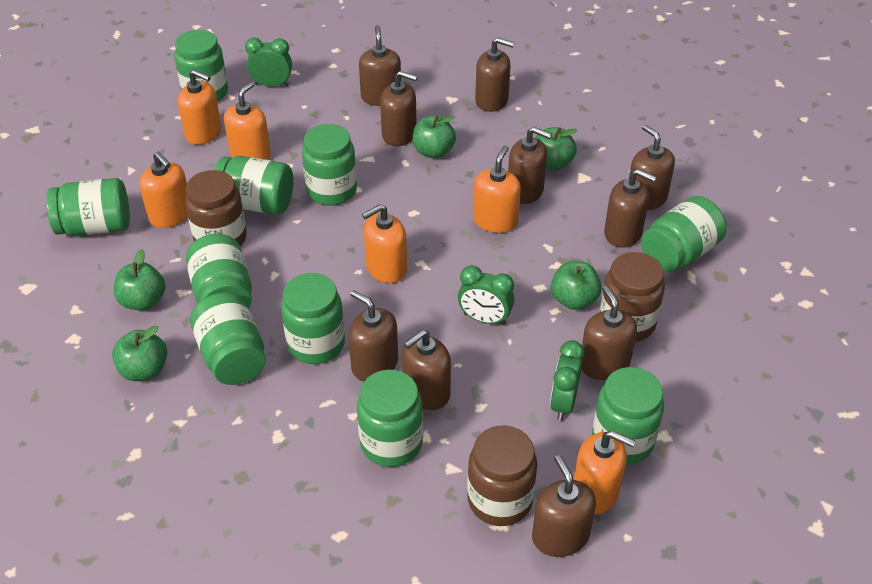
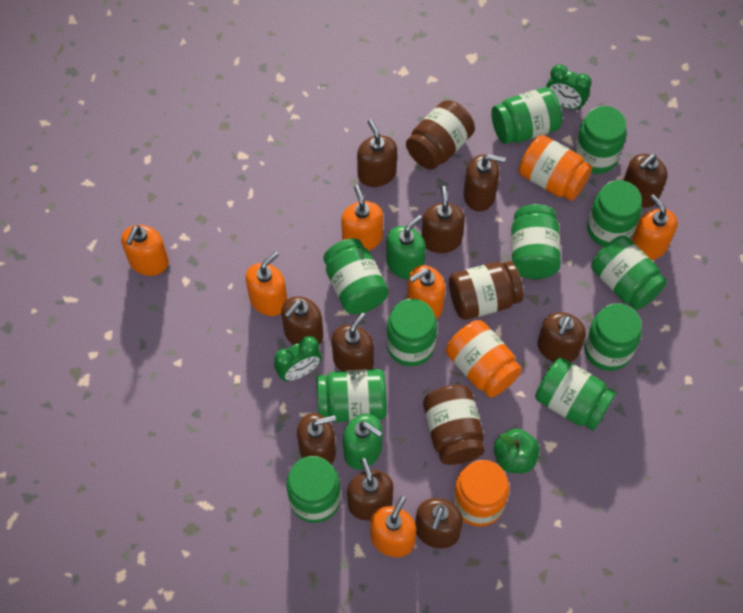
green apple: 5 -> 1
green clock: 3 -> 2
green jar: 10 -> 11
green soap dispenser: 0 -> 2
orange jar: 0 -> 3

